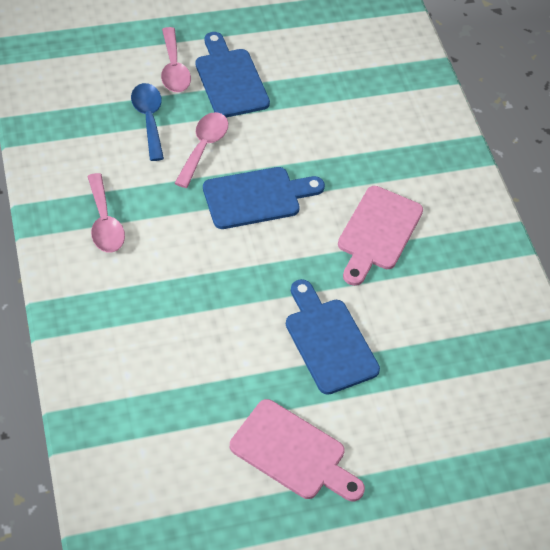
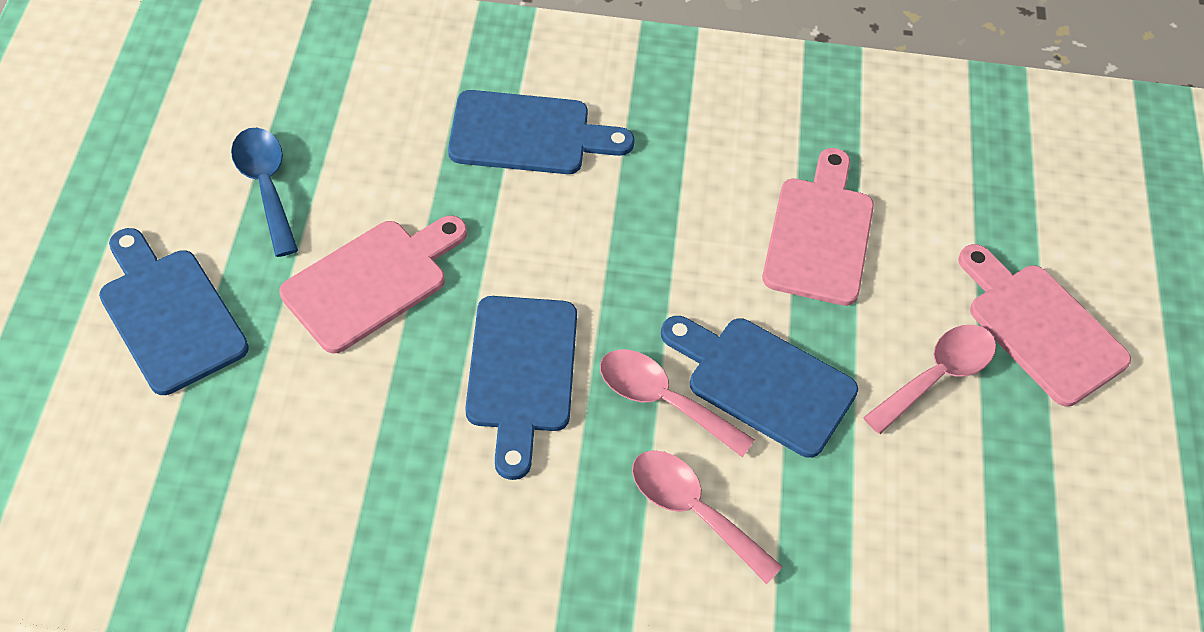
blue cutting board: 3 -> 4
pink cutting board: 2 -> 3

